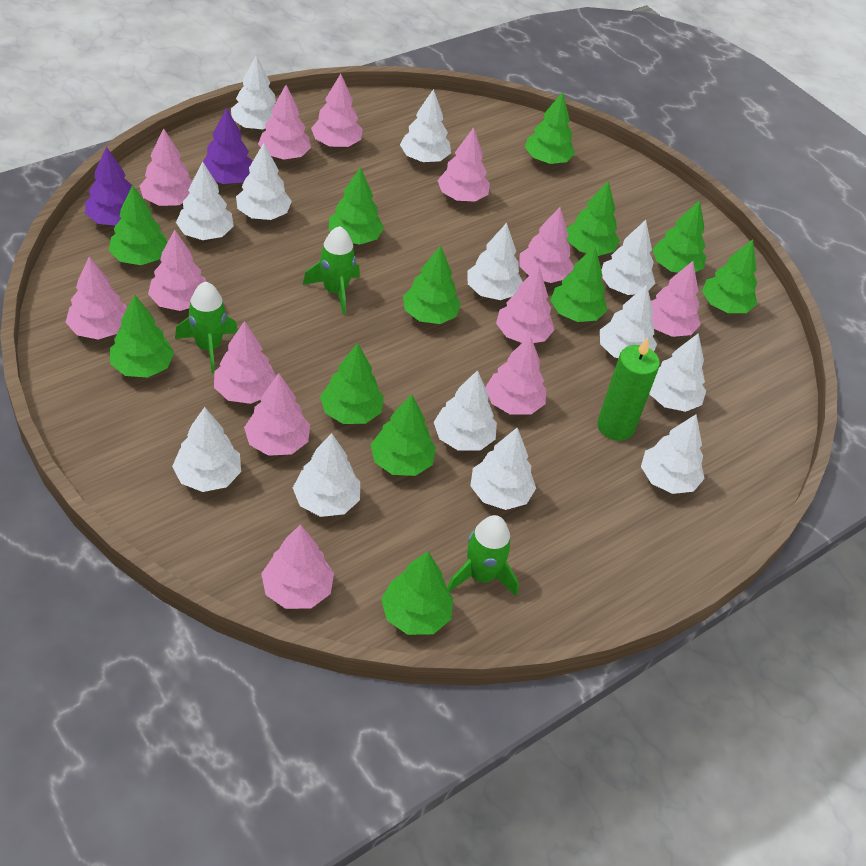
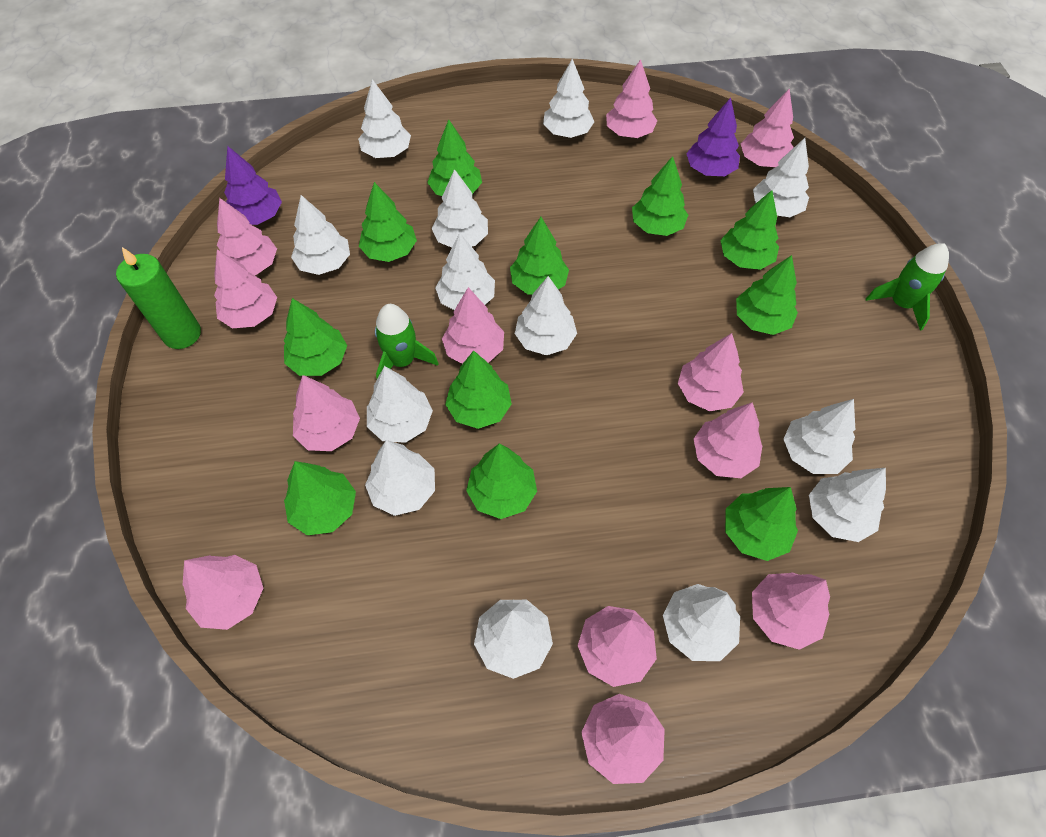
green rocket: 3 -> 2
green tree: 12 -> 11
pink tree: 13 -> 12

